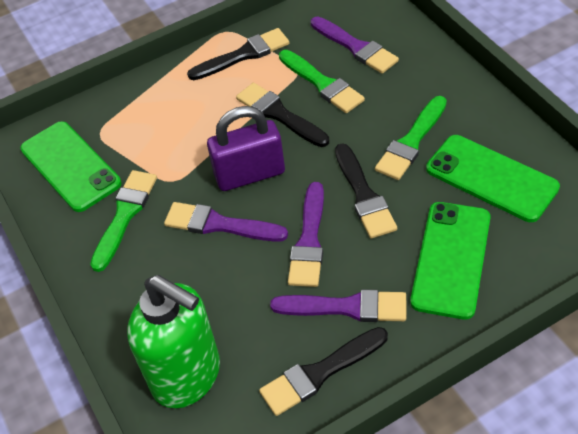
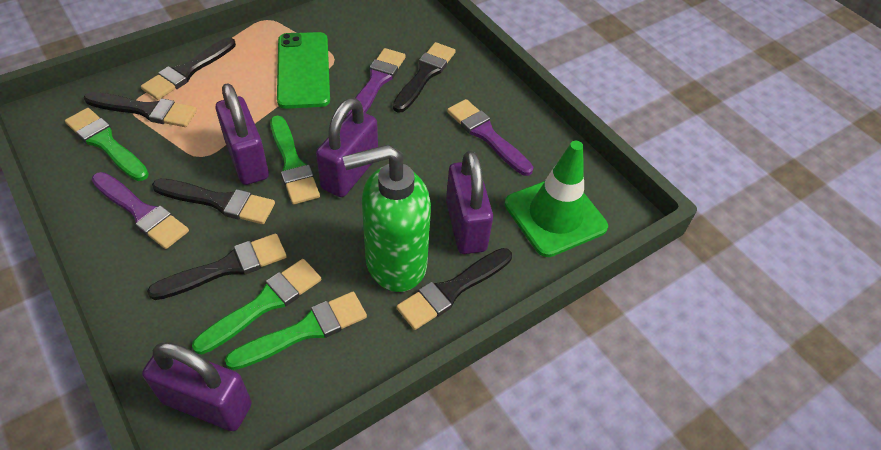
black brush: 4 -> 6
green brush: 3 -> 4
green phone: 3 -> 1
green traffic cone: 0 -> 1
purple brush: 4 -> 3
purple padlock: 1 -> 4

